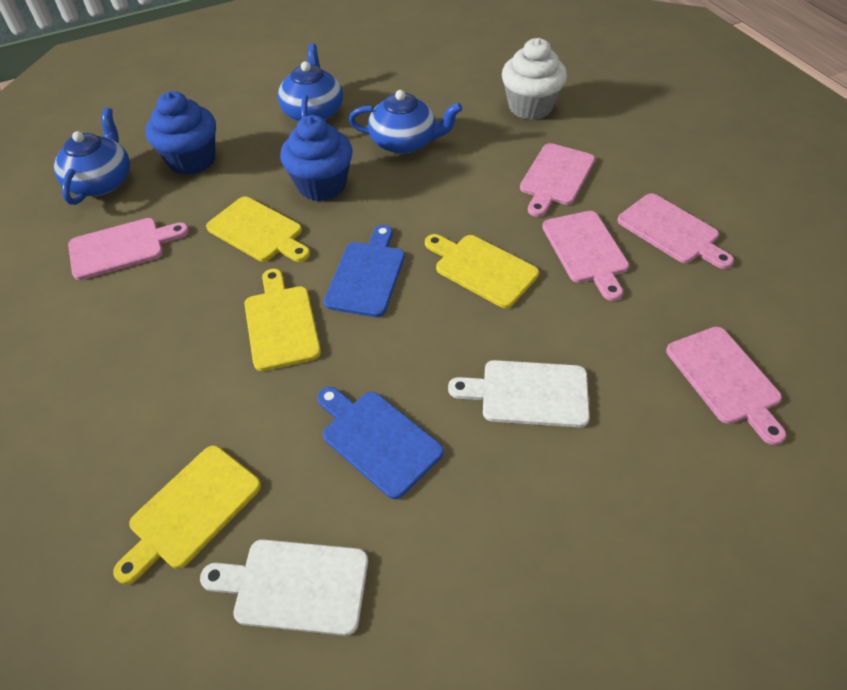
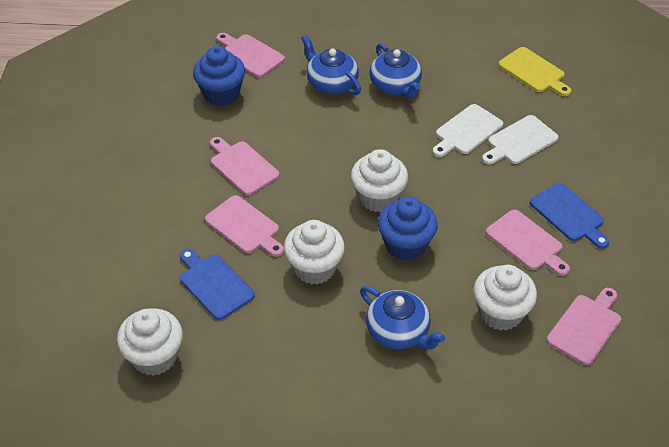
white cupcake: 1 -> 4
yellow cutting board: 4 -> 1

